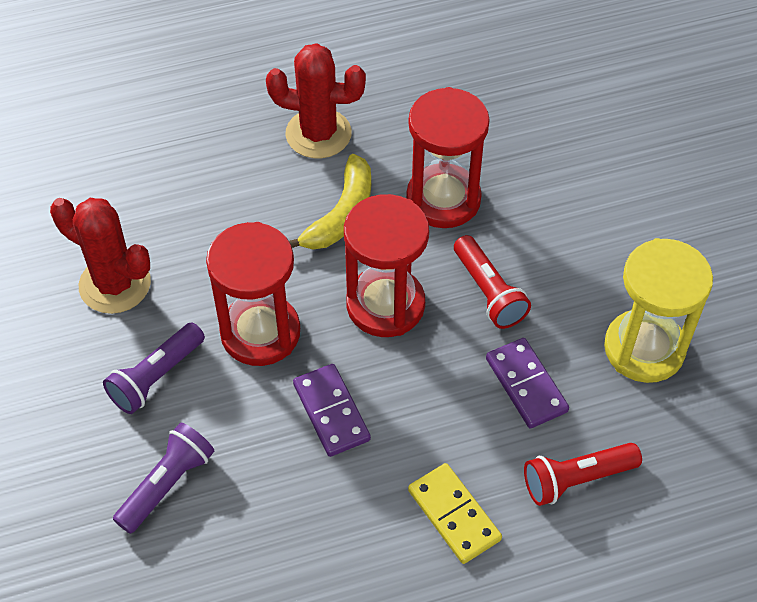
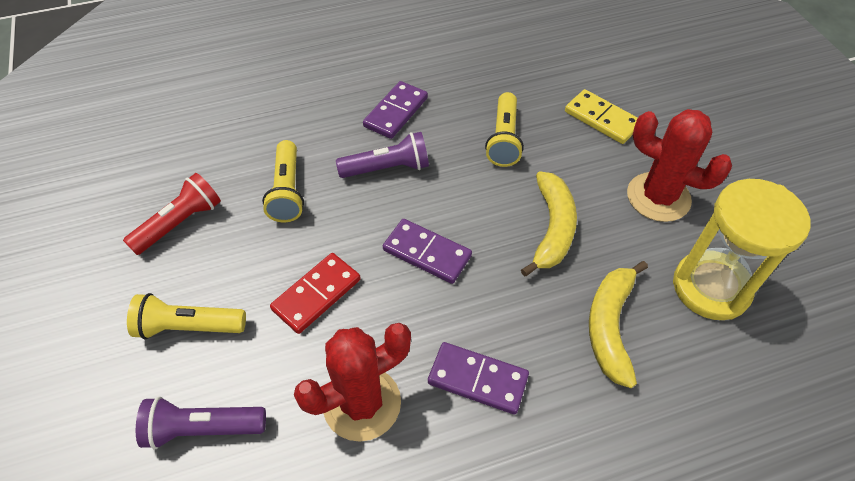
purple domino: 2 -> 3
red domino: 0 -> 1
red flashlight: 2 -> 1
red hourglass: 3 -> 0
yellow banana: 1 -> 2
yellow flashlight: 0 -> 3

